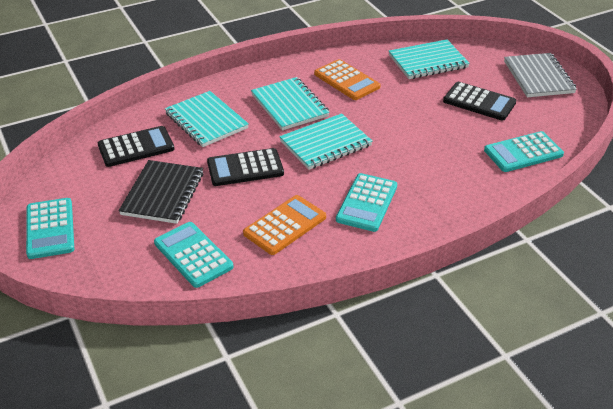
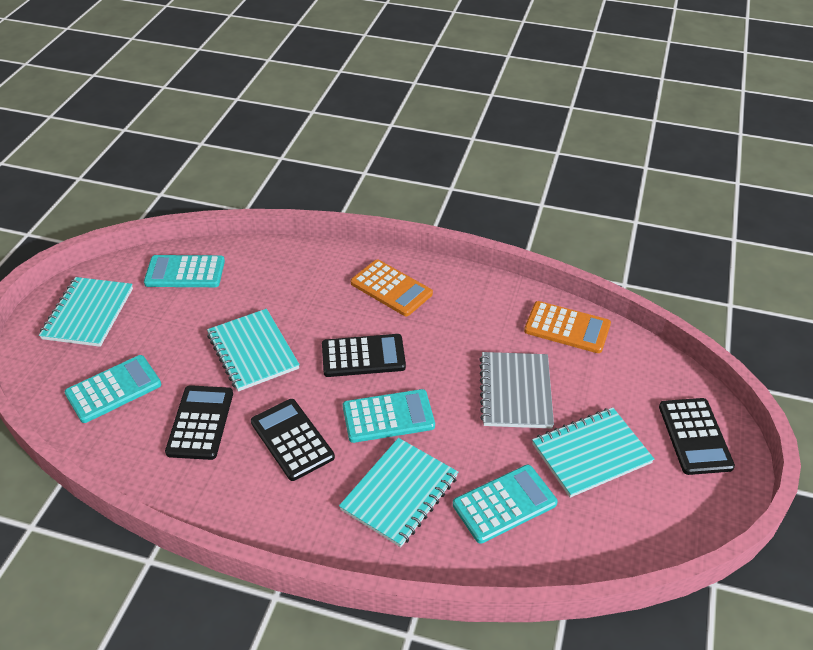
black calculator: 3 -> 4
black notebook: 1 -> 0

